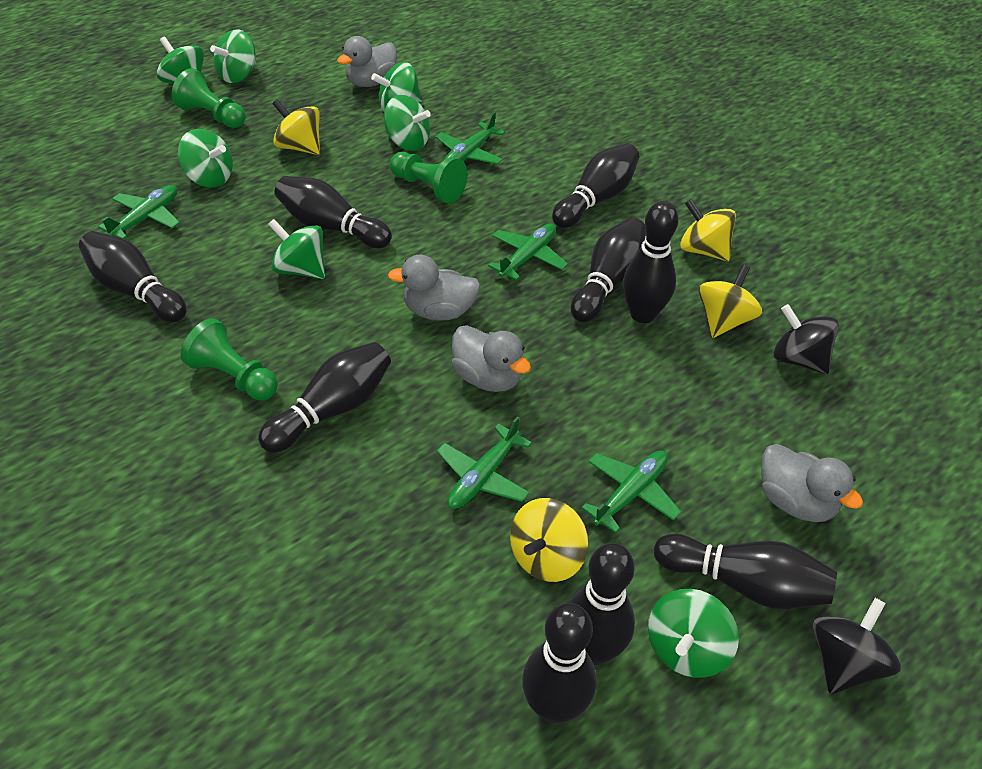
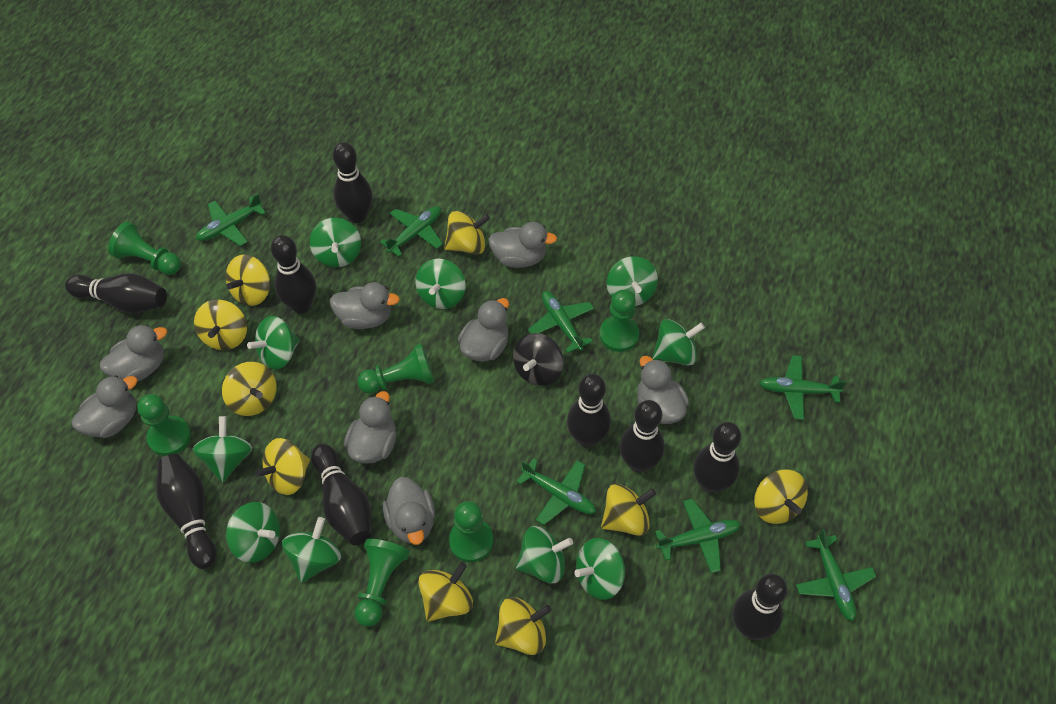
black spinning top: 2 -> 1
green pawn: 3 -> 6
green plane: 5 -> 7
green spinning top: 7 -> 10
grey duck: 4 -> 8
yellow spinning top: 4 -> 9

